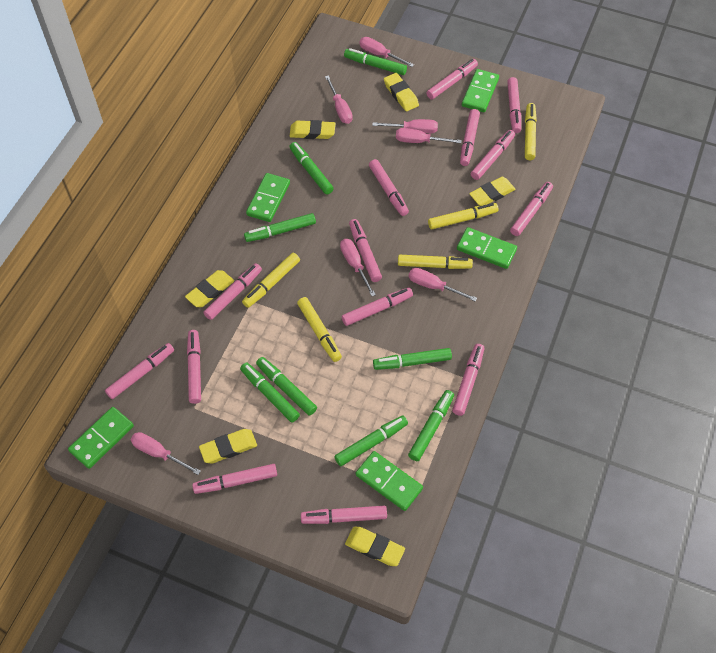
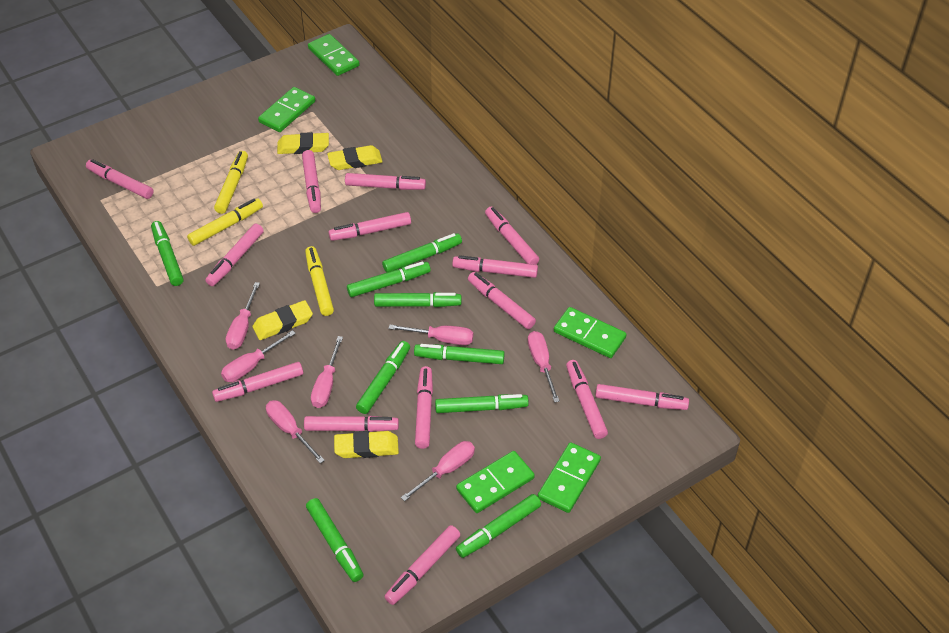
green marker: 8 -> 9
yellow eraser: 6 -> 4
yellow marker: 5 -> 3

